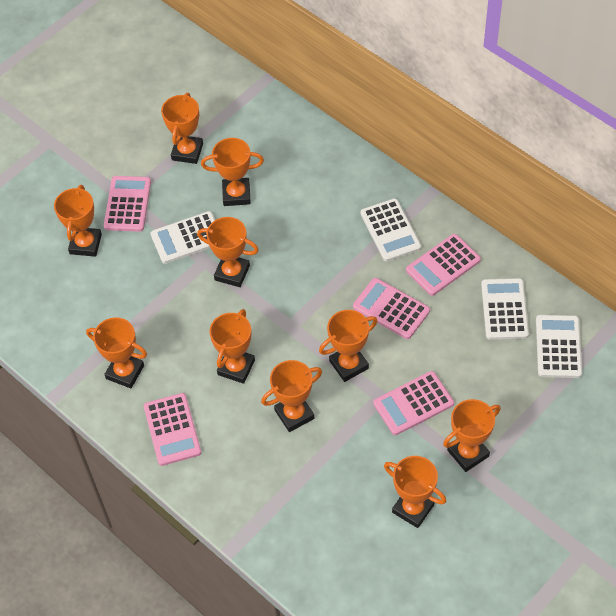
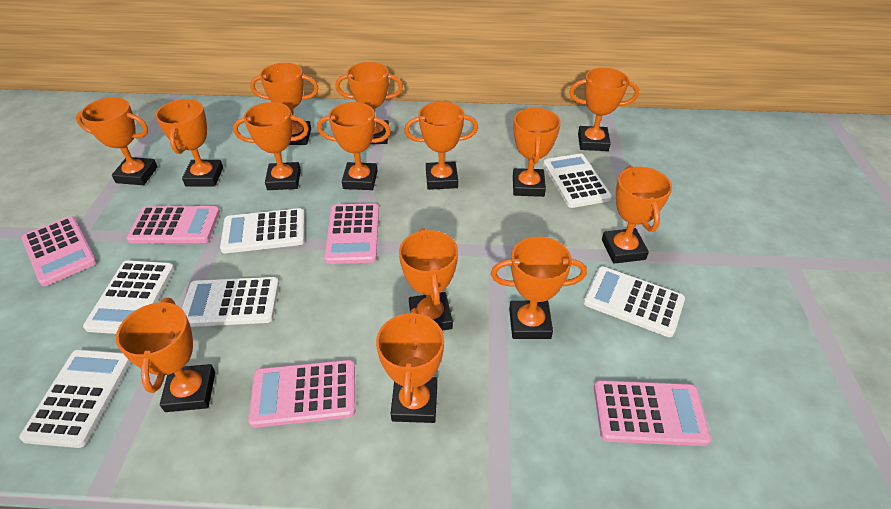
orange trophy: 10 -> 14
white calculator: 4 -> 6

